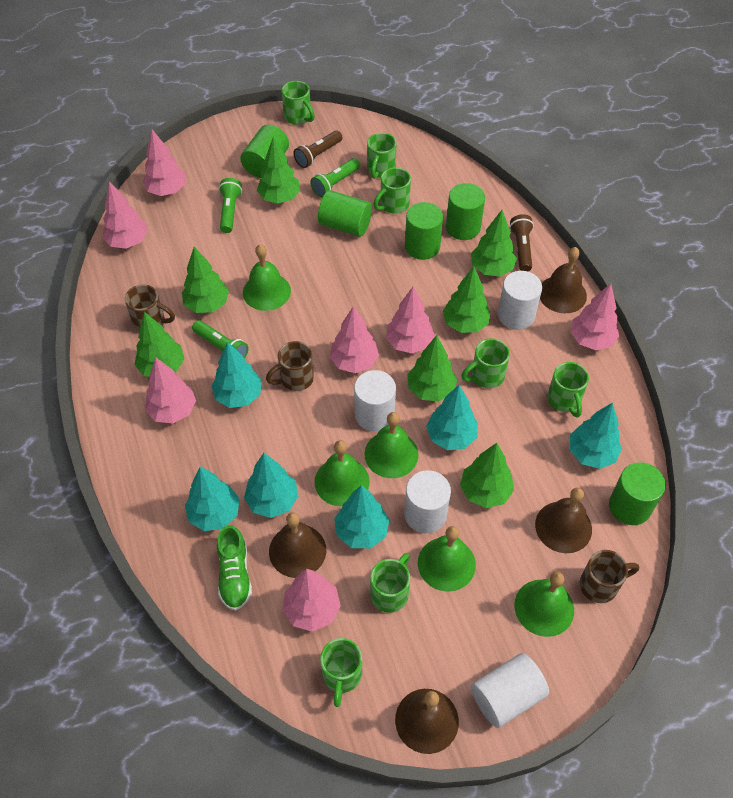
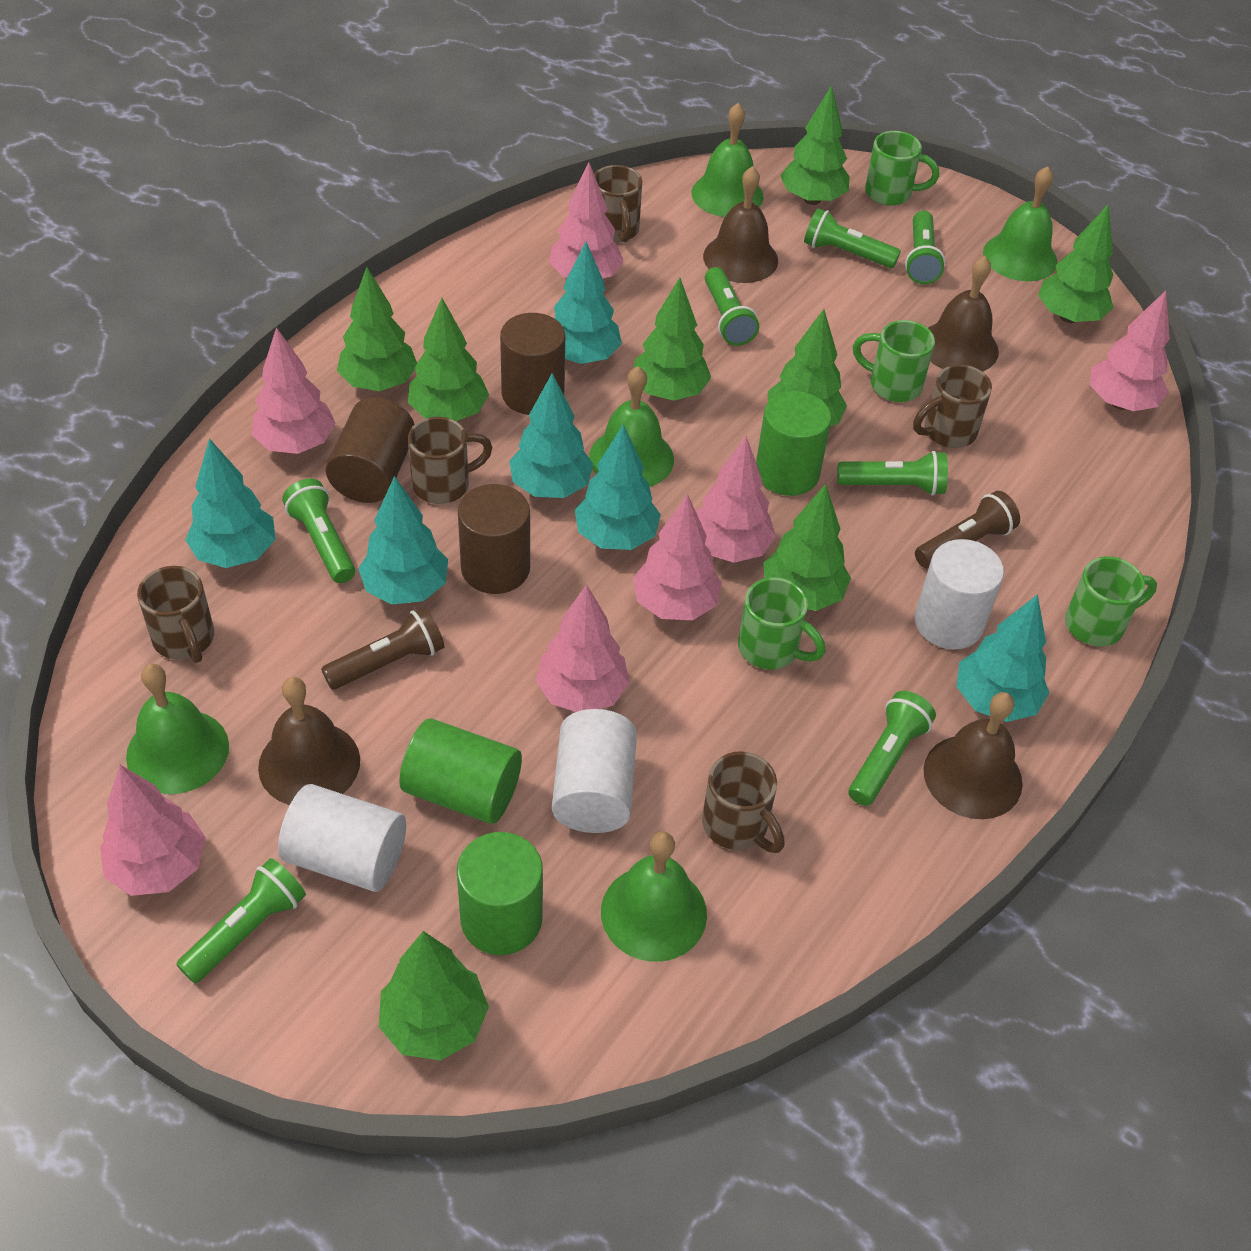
brown cylinder: 0 -> 3
brown mug: 3 -> 5
green cylinder: 5 -> 3
green flashlight: 3 -> 7
green mug: 7 -> 4
green shoe: 1 -> 0
green tree: 7 -> 8
white cylinder: 4 -> 3

